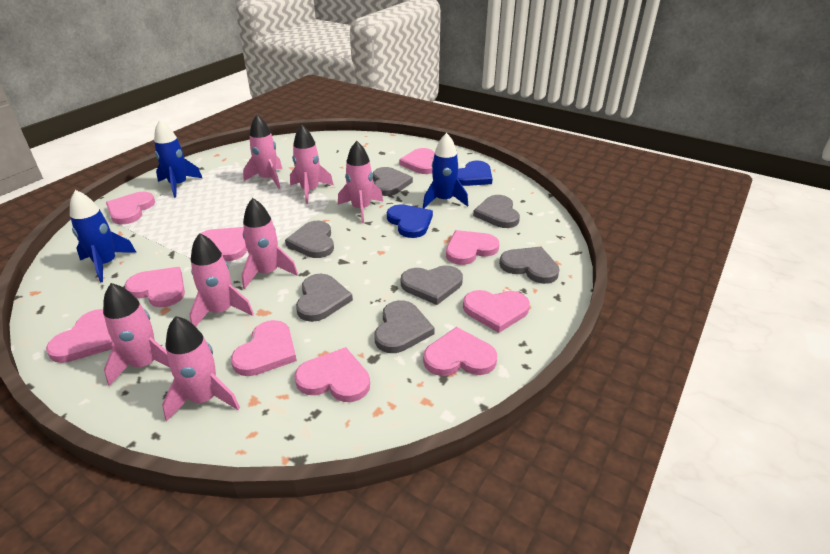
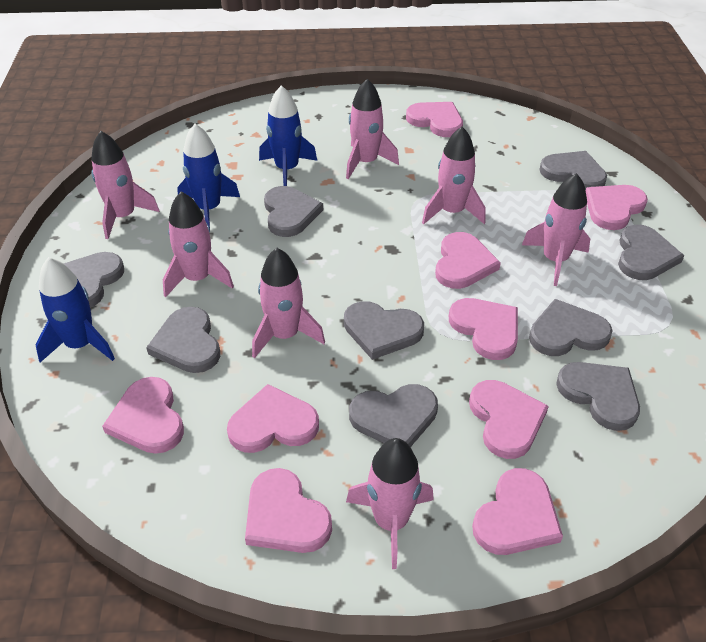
blue heart: 2 -> 0
grey heart: 7 -> 9
pink heart: 10 -> 9

